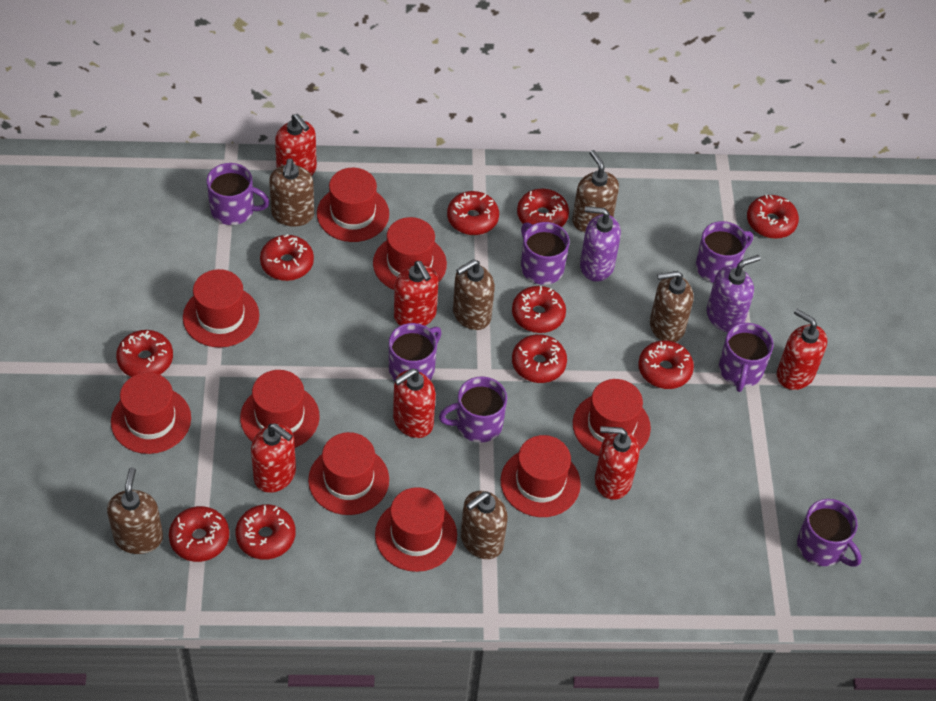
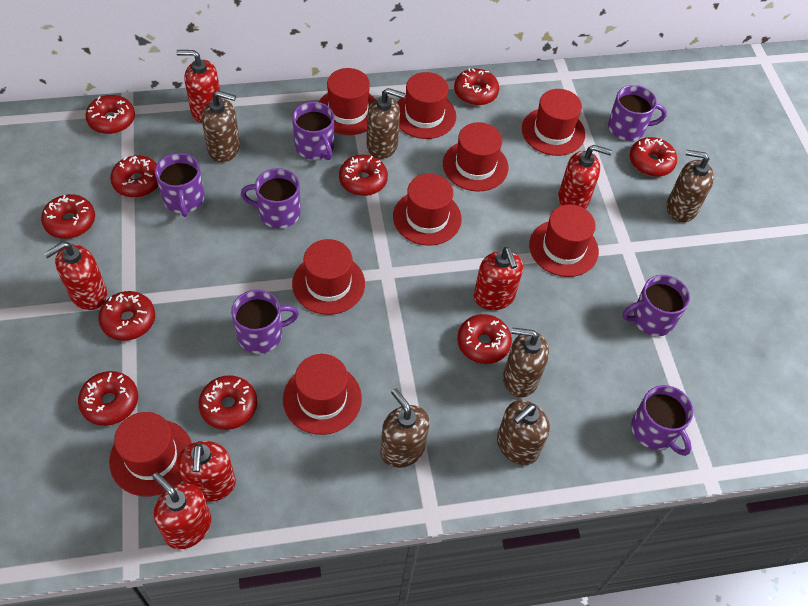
purple soap dispenser: 2 -> 0

